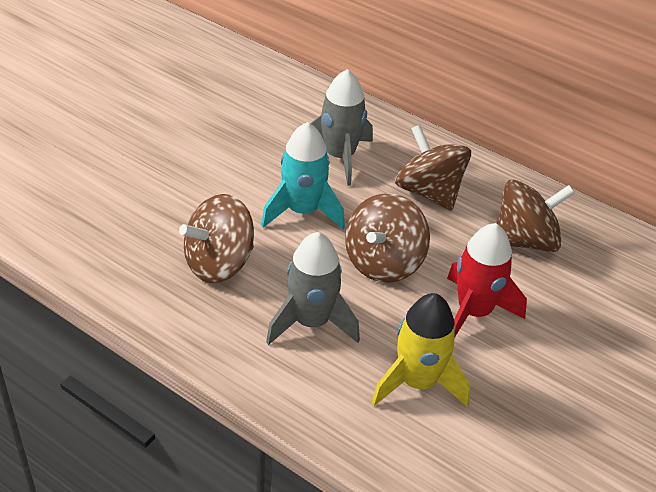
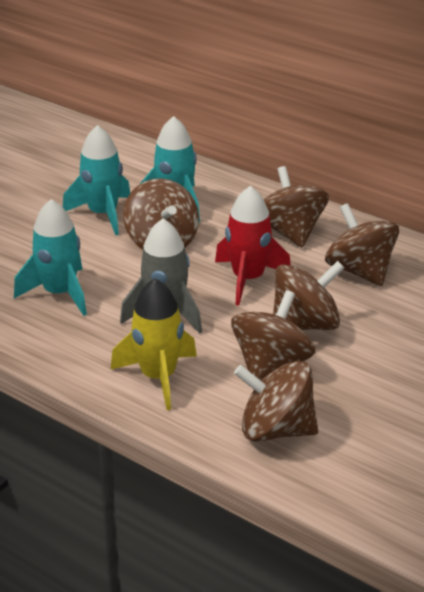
brown spinning top: 4 -> 6
grey rocket: 2 -> 1
turquoise rocket: 1 -> 3

